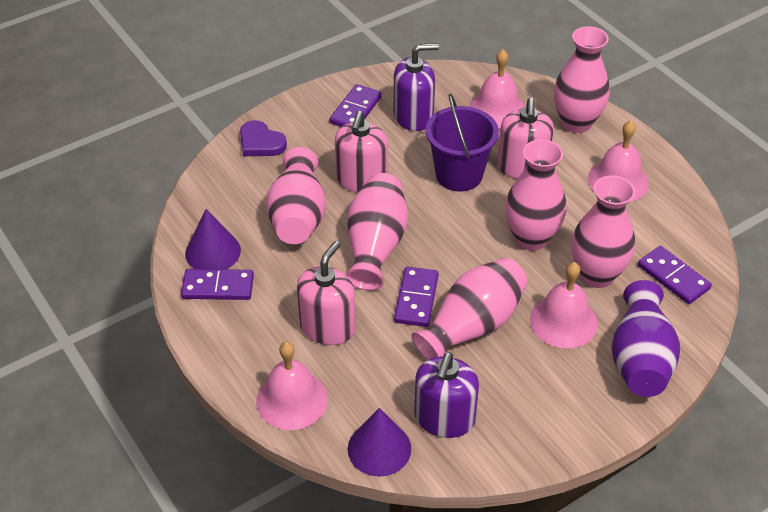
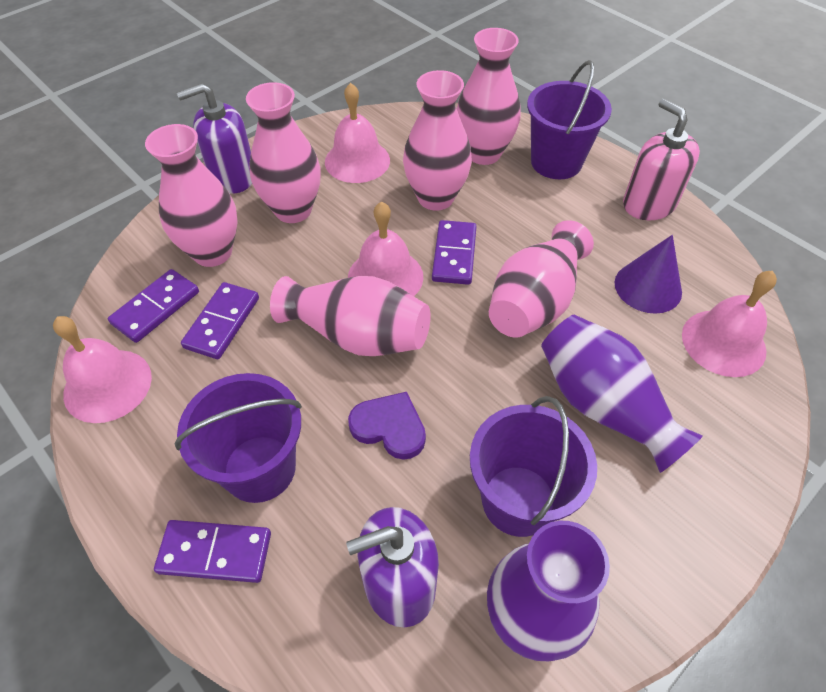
pink soap dispenser: 3 -> 1
purple bucket: 1 -> 3
purple cone: 2 -> 1
purple vase: 1 -> 2

